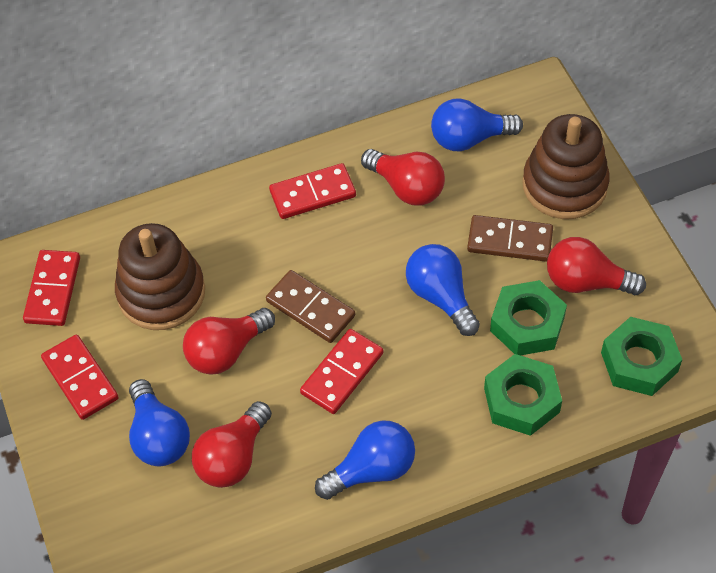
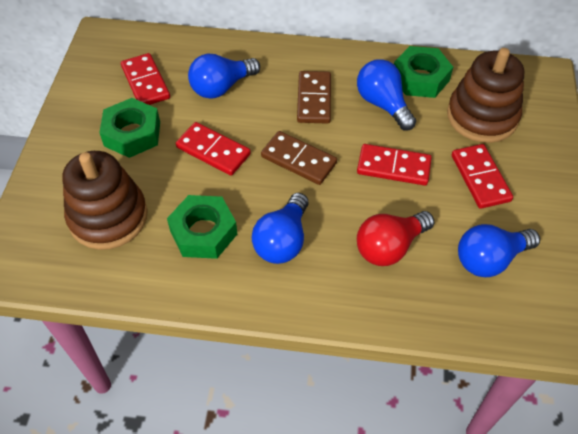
red light bulb: 4 -> 1

